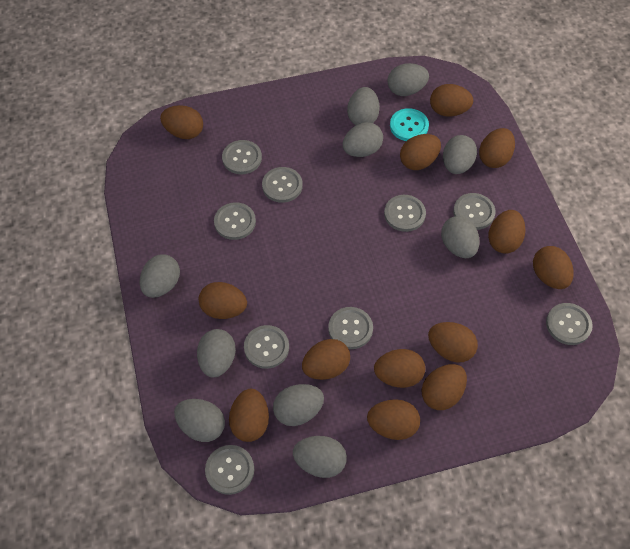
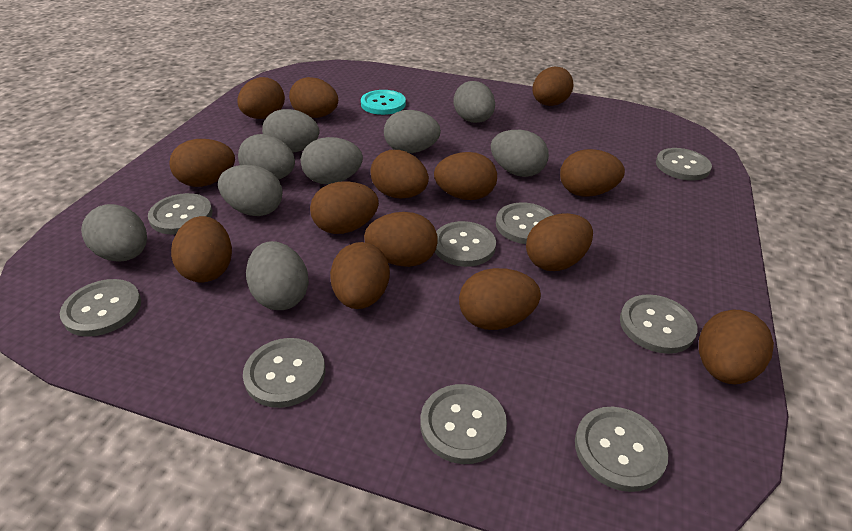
brown egg: 13 -> 14
grey egg: 10 -> 9

